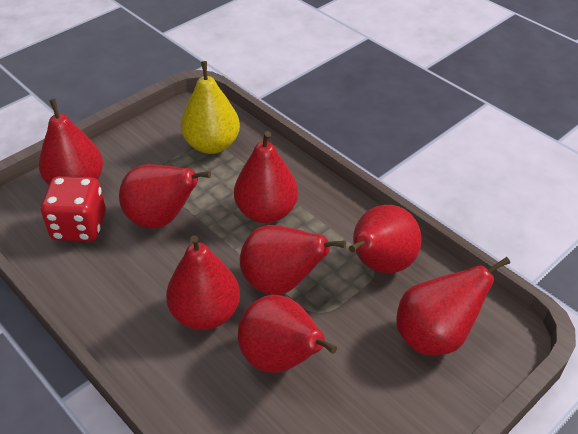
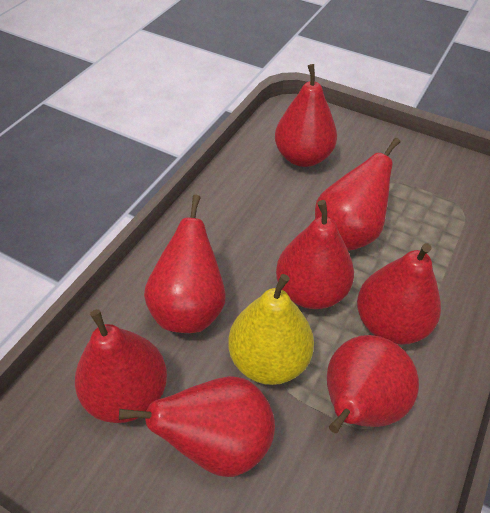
red dice: 1 -> 0

